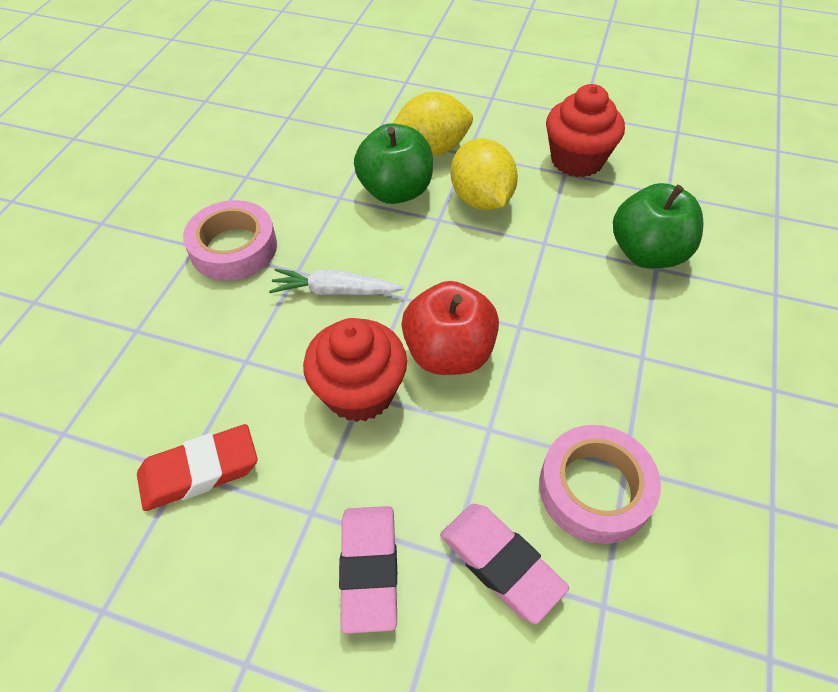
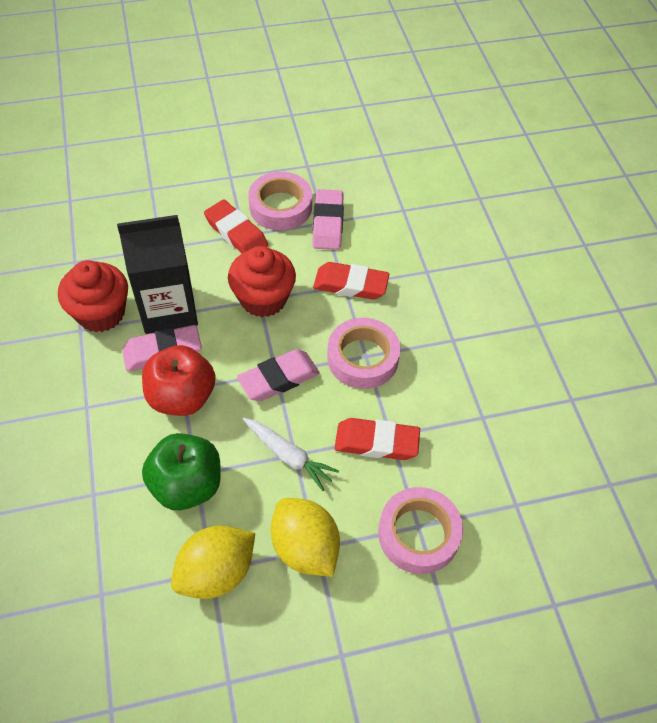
black carton: 0 -> 1
green apple: 2 -> 1
pink eraser: 2 -> 3
pink tape: 2 -> 3
red eraser: 1 -> 3

